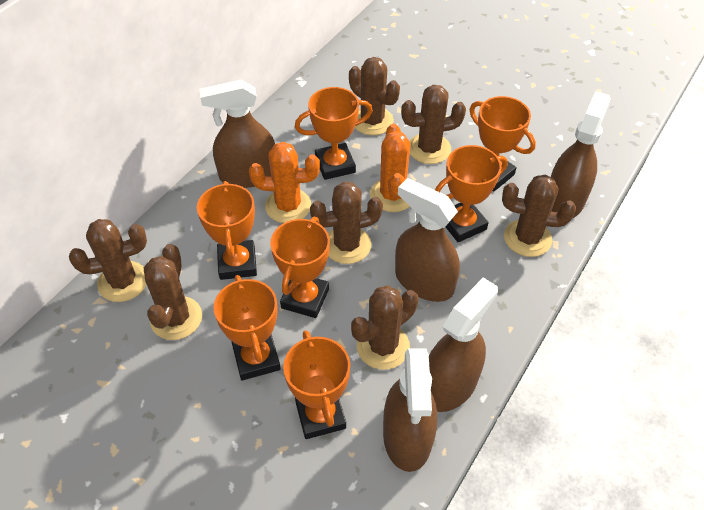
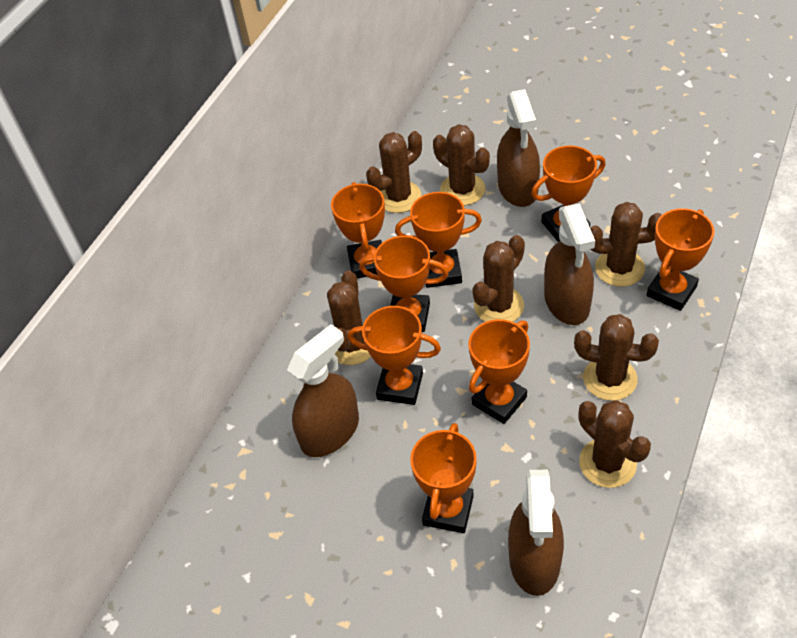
brown spray bottle: 5 -> 4
orange cactus: 2 -> 0
orange trophy: 7 -> 8

